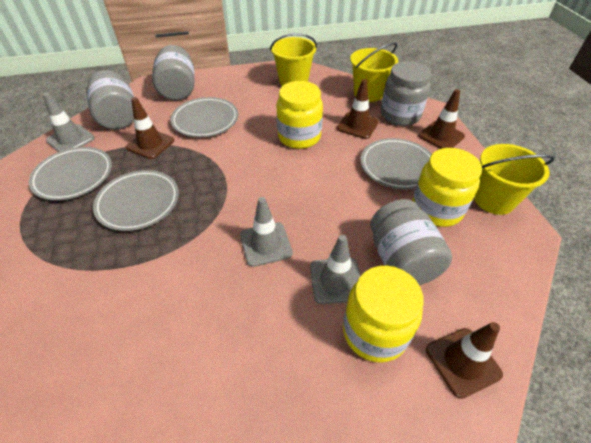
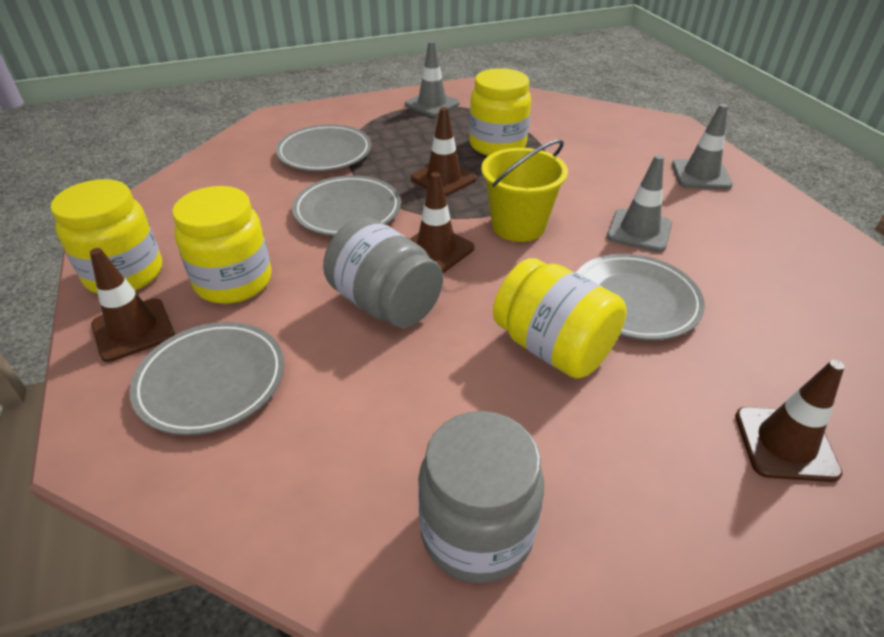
grey jar: 4 -> 2
yellow bucket: 3 -> 1
yellow jar: 3 -> 4

